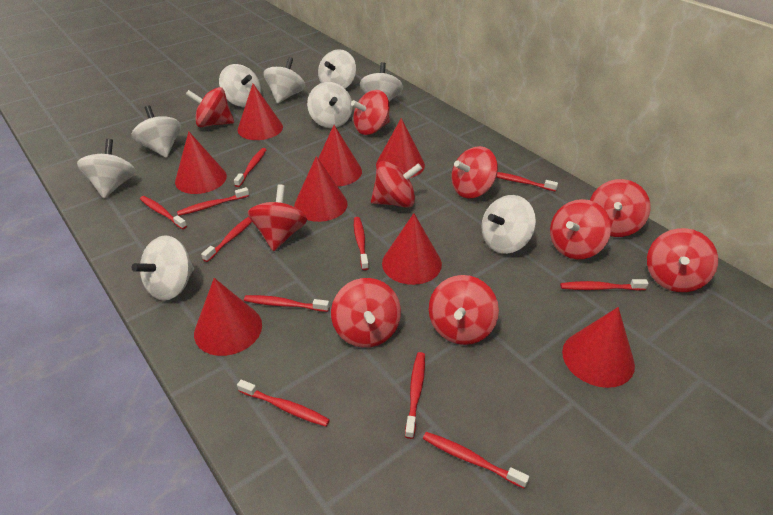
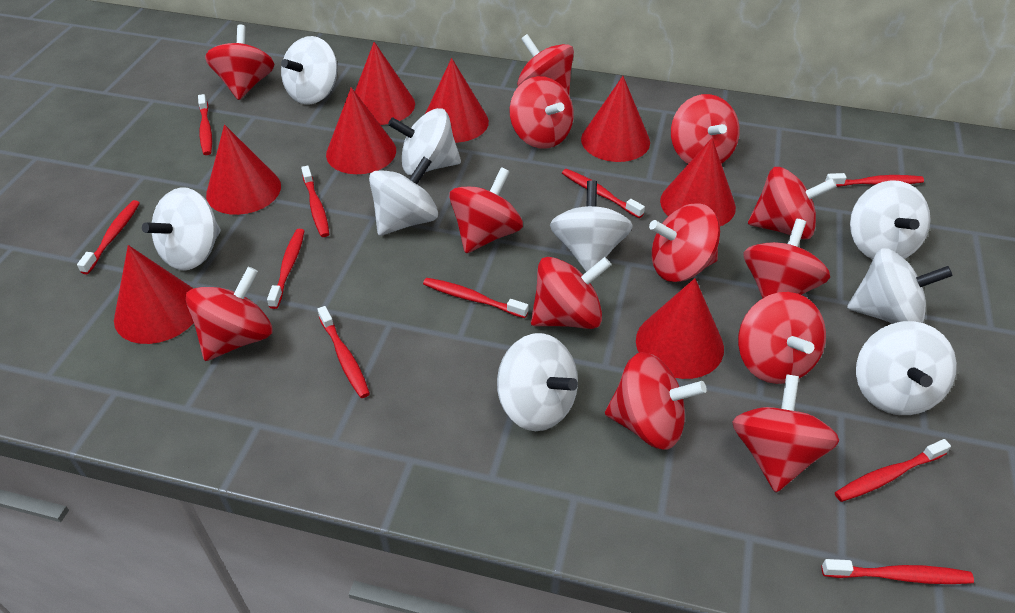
red spinning top: 10 -> 13
red toothbrush: 11 -> 10

